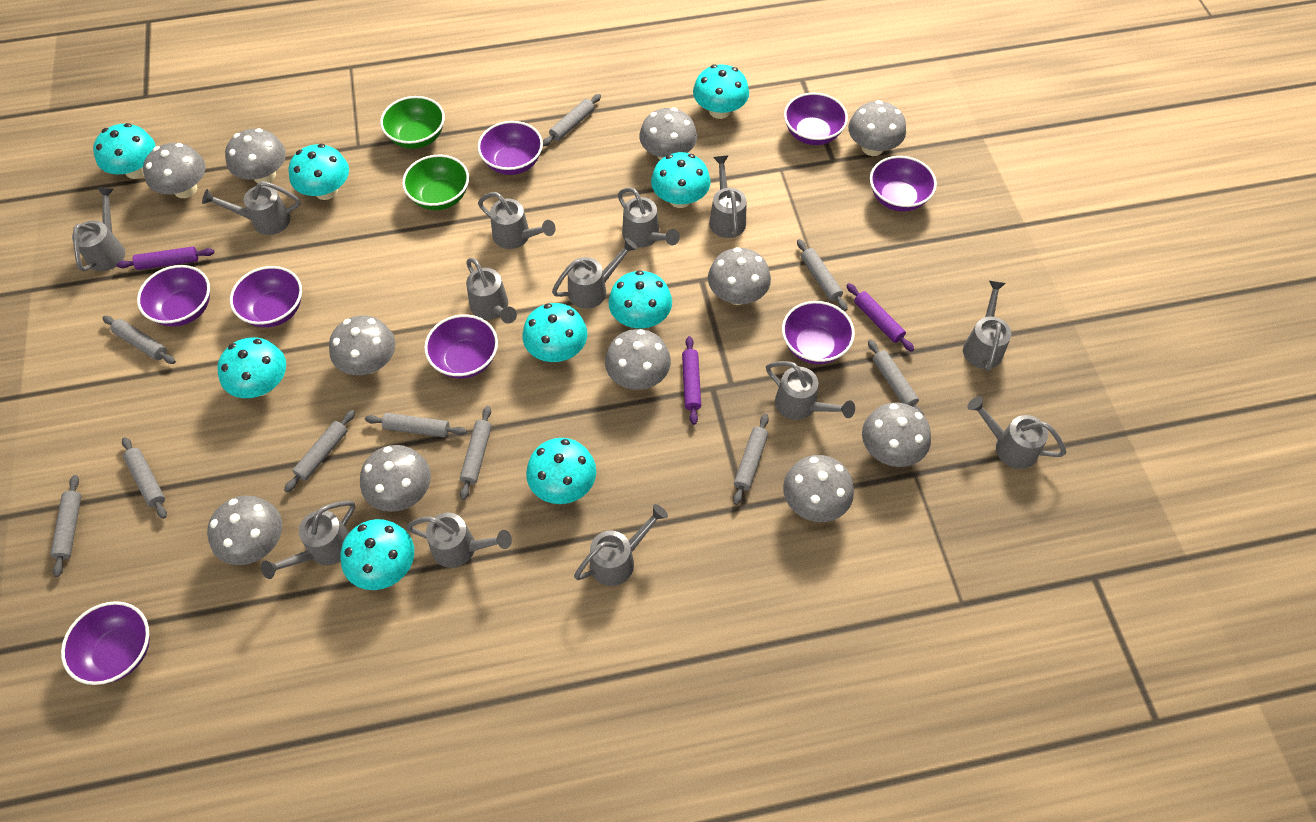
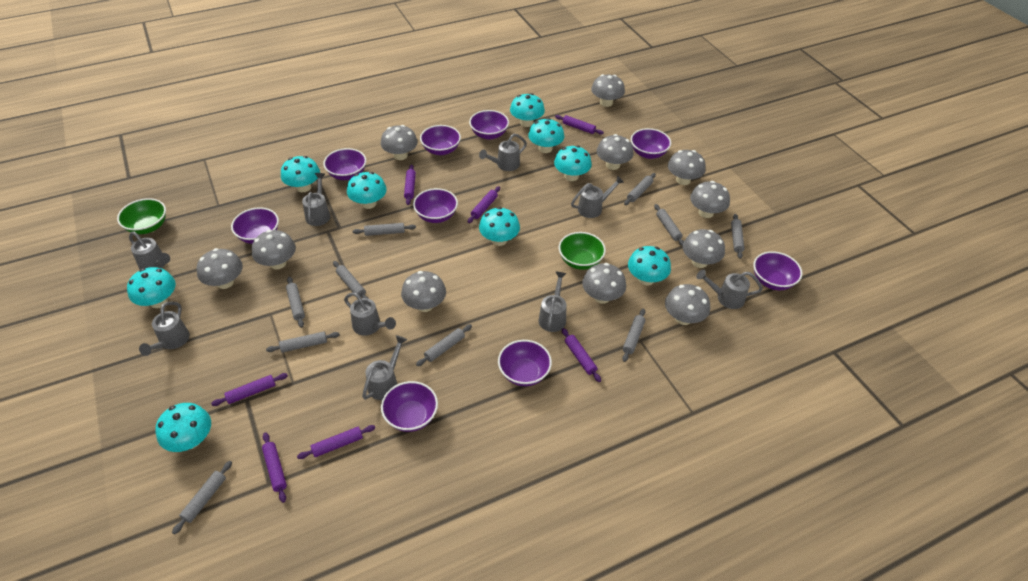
grey watering can: 13 -> 9
purple bowl: 8 -> 9
purple rolling pin: 3 -> 7

